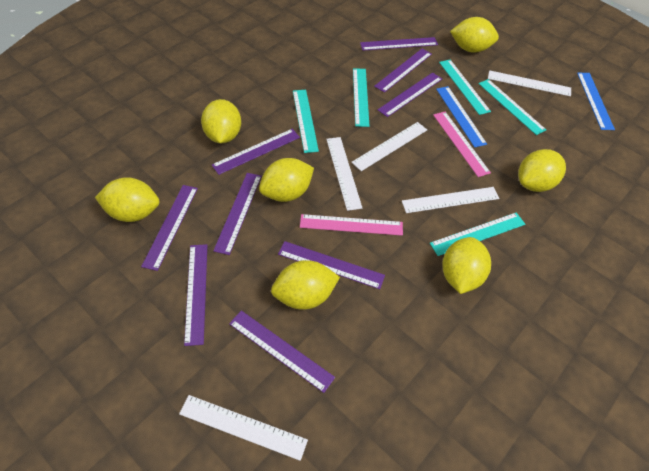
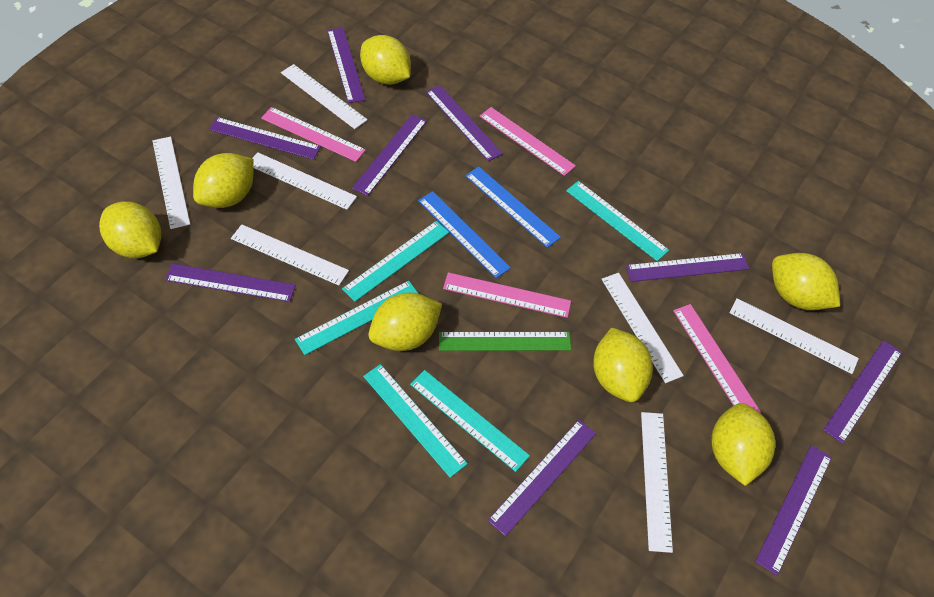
green ruler: 0 -> 1
pink ruler: 2 -> 4
white ruler: 5 -> 7

